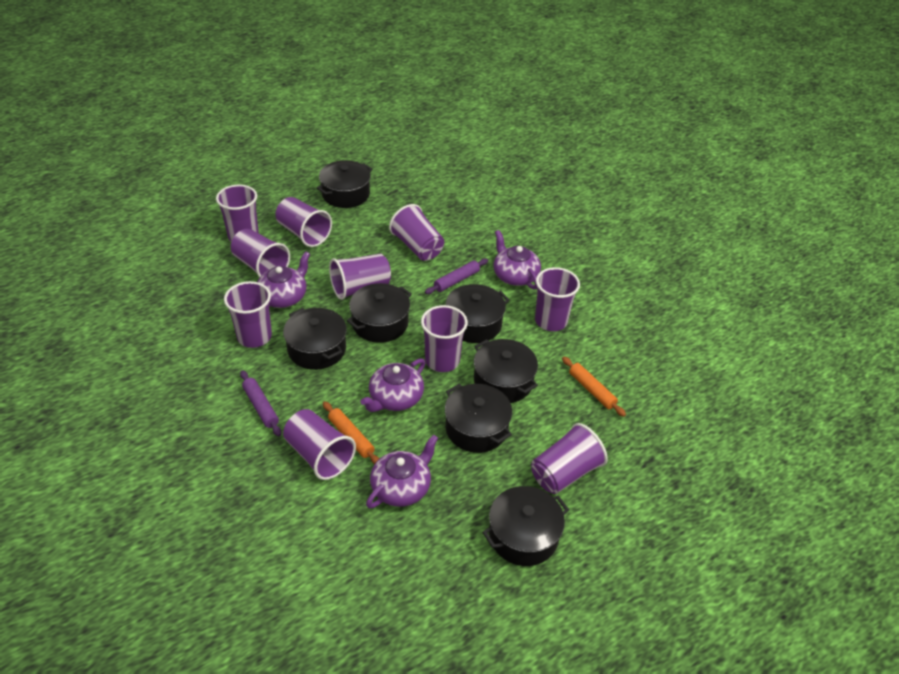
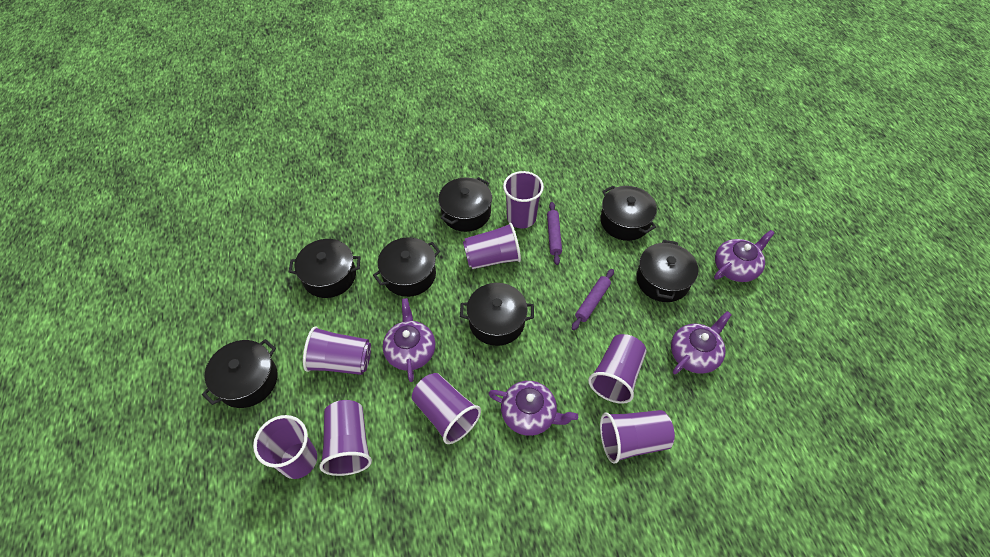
orange rolling pin: 2 -> 0
purple cup: 10 -> 8

